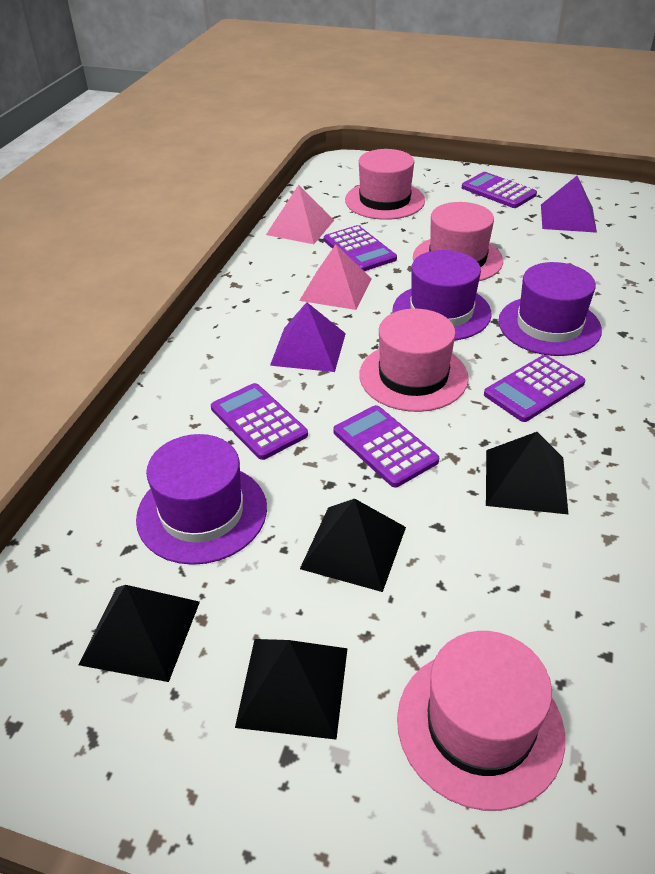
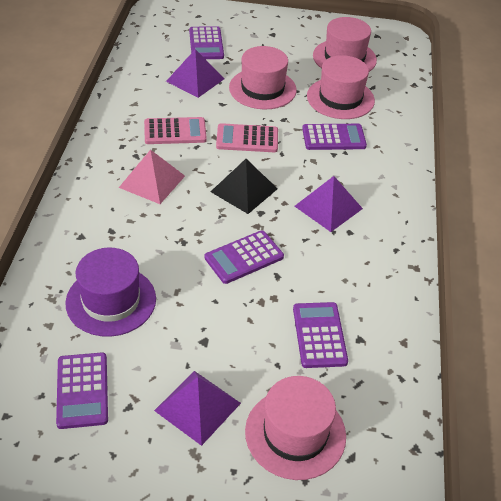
black pyramid: 4 -> 1
pink calculator: 0 -> 2
pink pyramid: 2 -> 1
purple hat: 3 -> 1
purple pyramid: 2 -> 3

